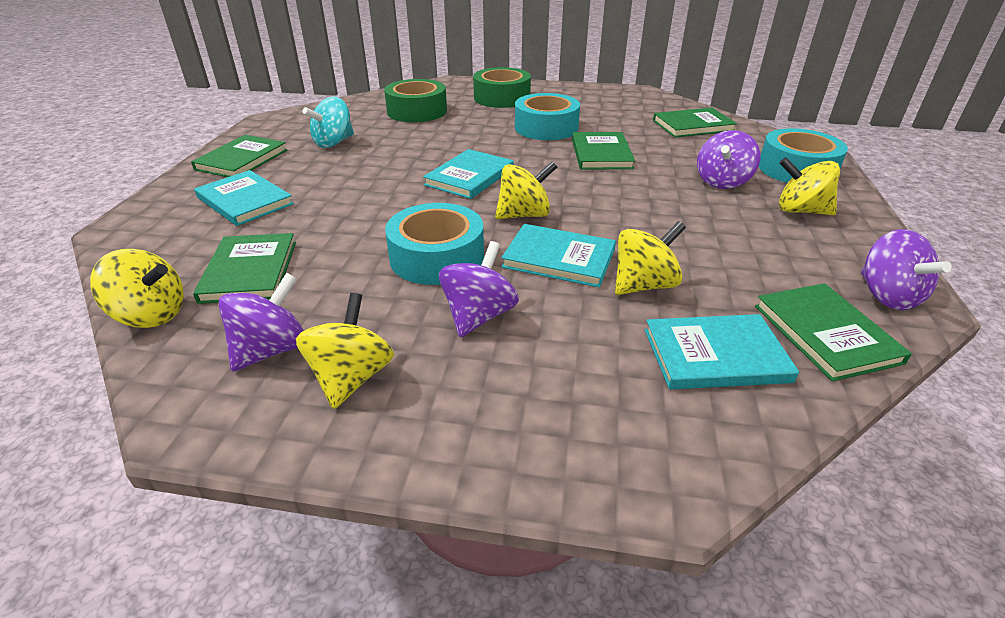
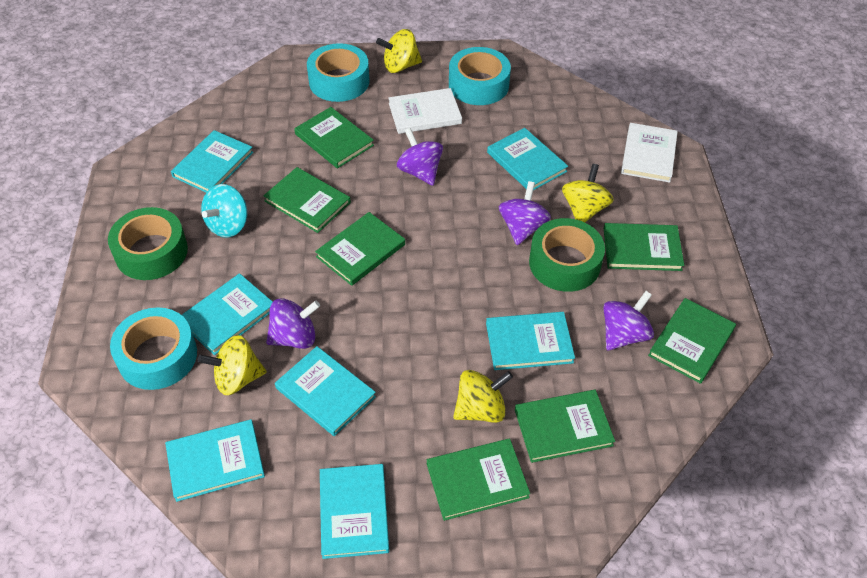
green book: 5 -> 7
turquoise book: 4 -> 7
white book: 0 -> 2
yellow spinning top: 5 -> 4

